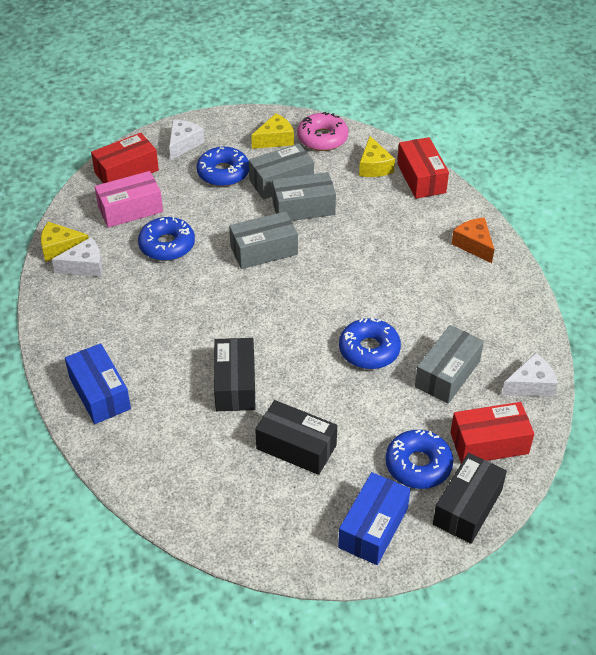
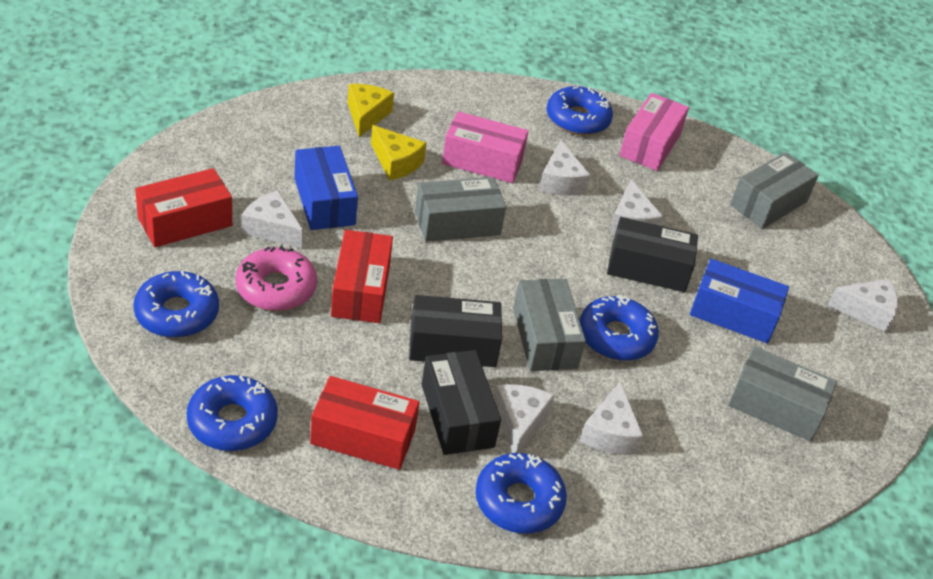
blue donut: 4 -> 5
orange cheese: 1 -> 0
pink box: 1 -> 2
white cheese: 3 -> 6
yellow cheese: 3 -> 2

